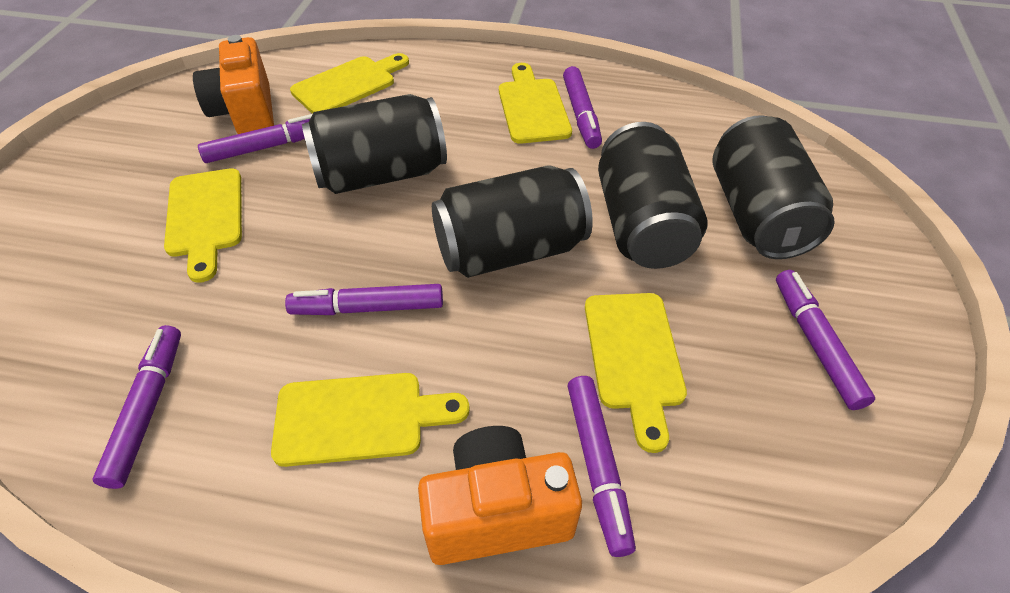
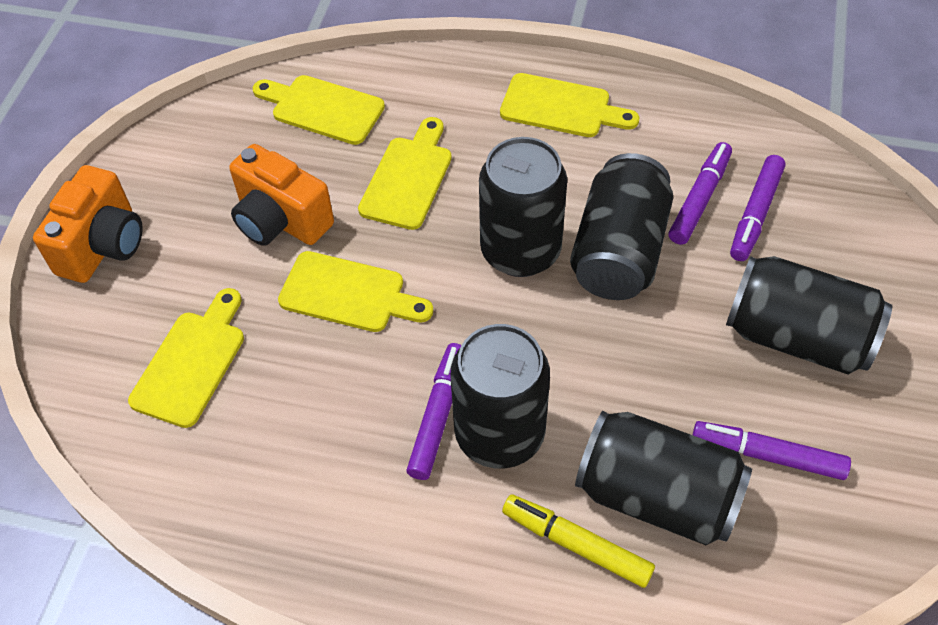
black can: 4 -> 5
purple marker: 6 -> 4
yellow marker: 0 -> 1

